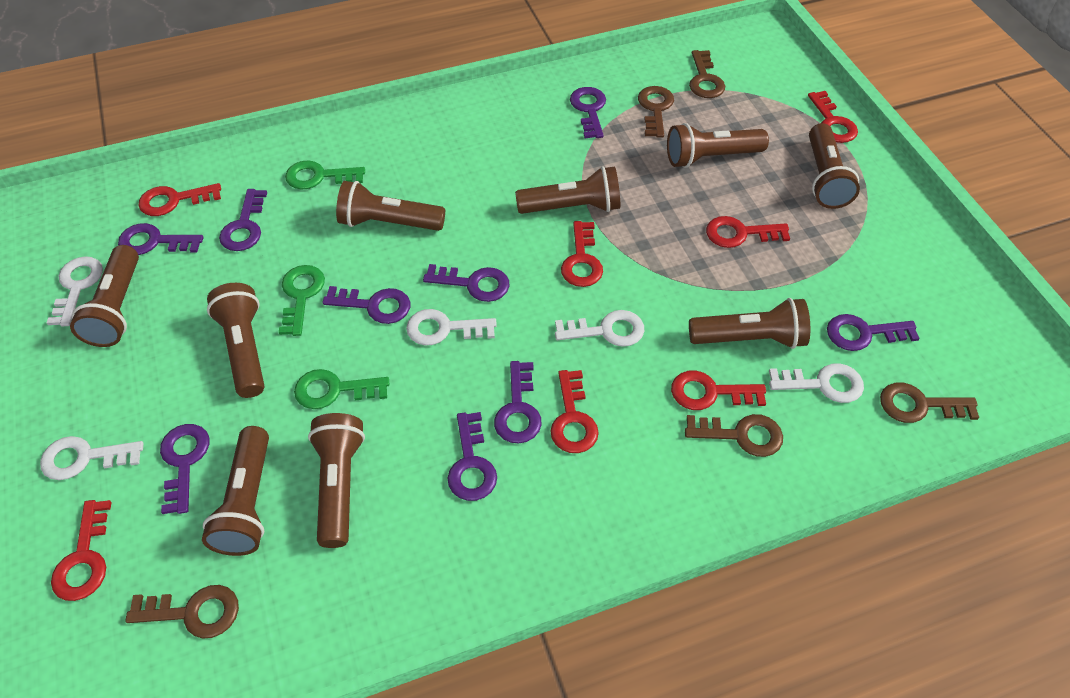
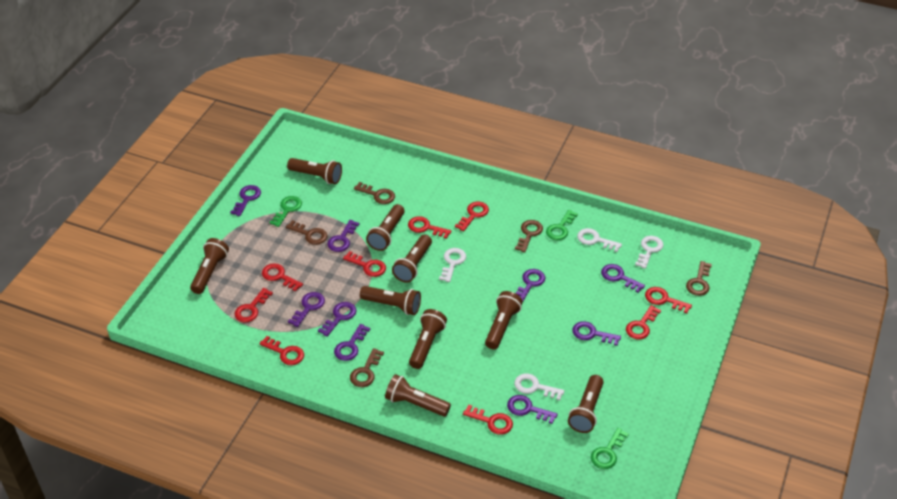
red key: 7 -> 9
white key: 5 -> 4

